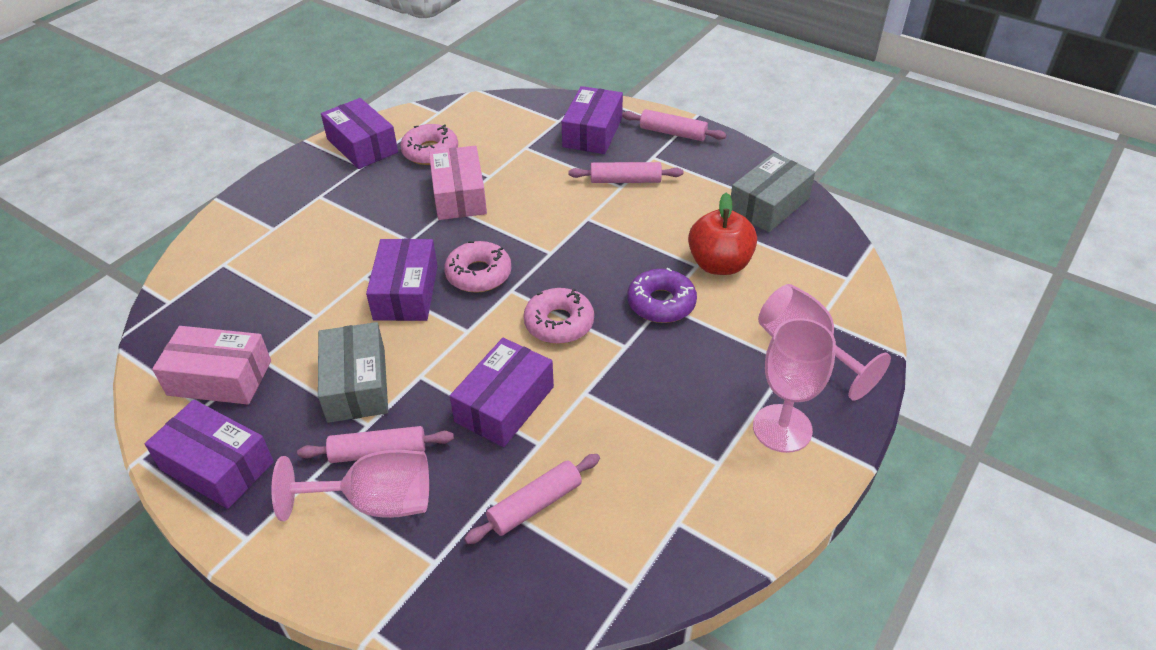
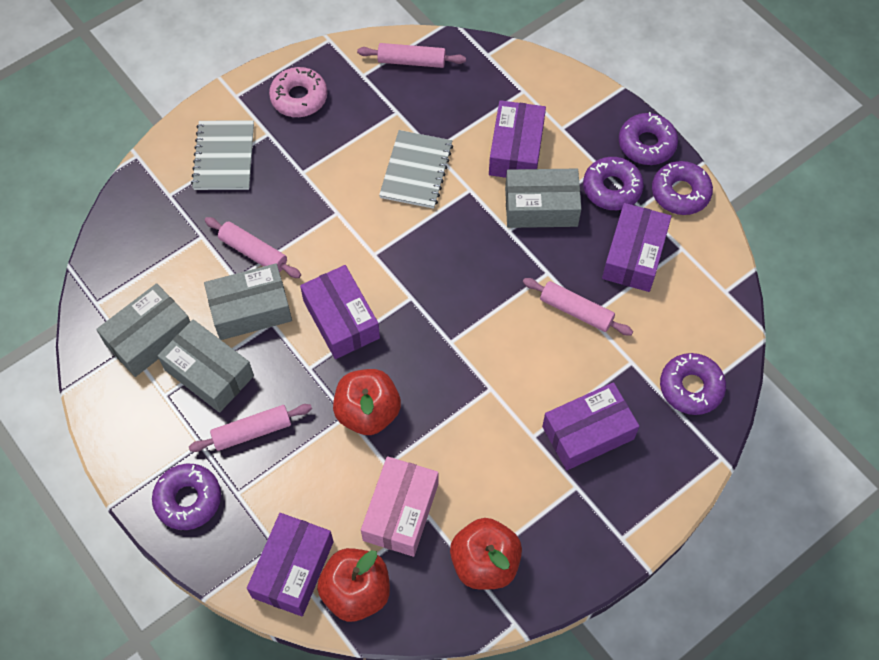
grey box: 2 -> 4
grey notebook: 0 -> 2
pink box: 2 -> 1
pink donut: 3 -> 1
pink goblet: 3 -> 0
purple donut: 1 -> 5
red apple: 1 -> 3

